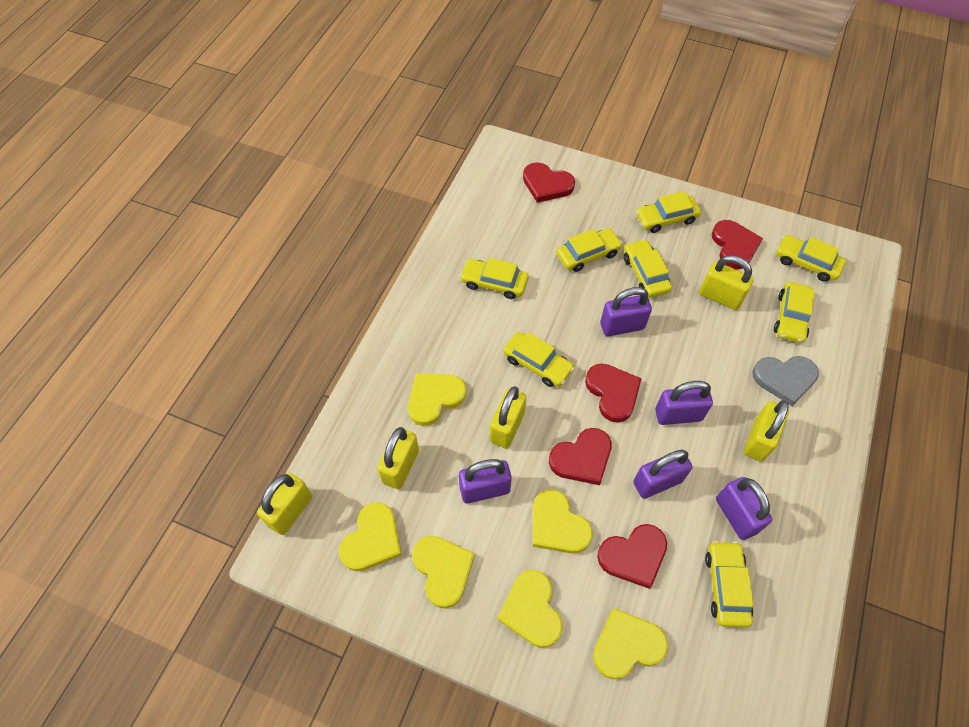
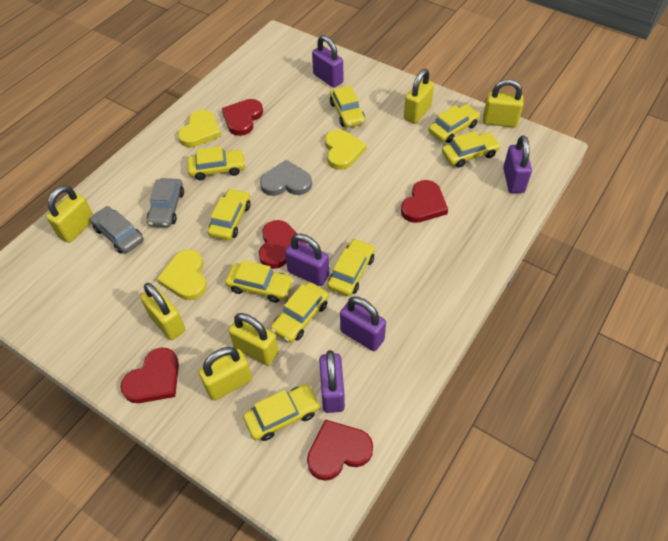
grey car: 0 -> 2
yellow car: 8 -> 9
yellow heart: 6 -> 3
yellow padlock: 5 -> 6

